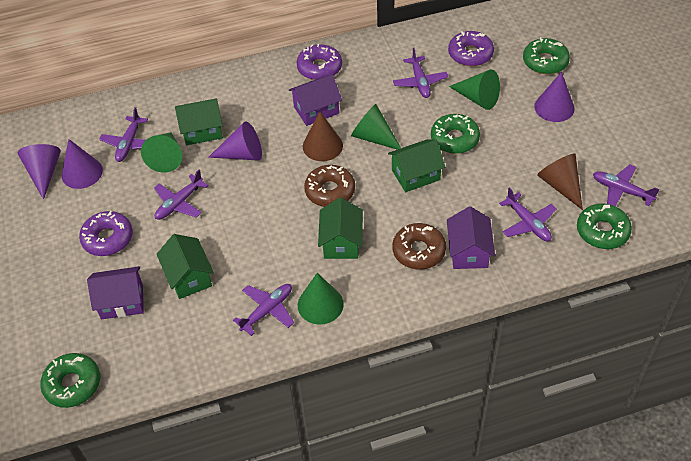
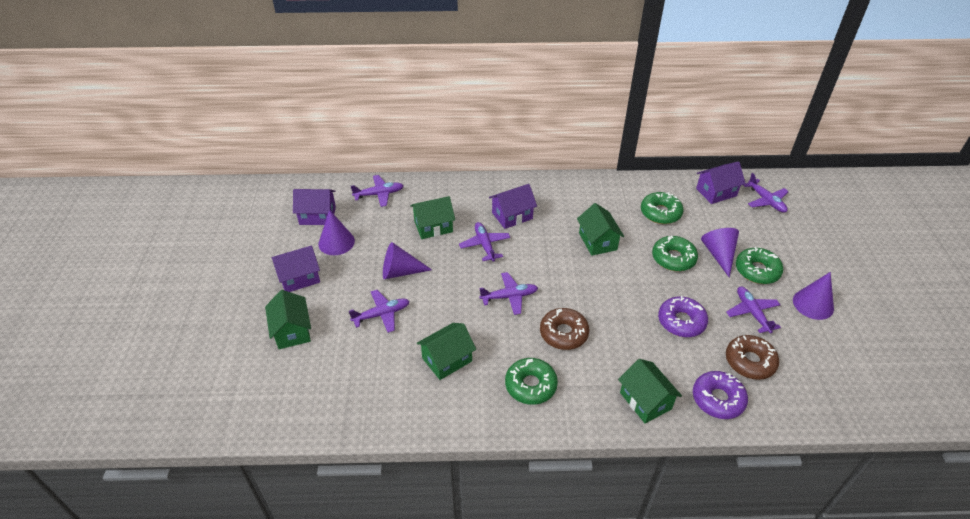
brown cone: 2 -> 0
green cone: 4 -> 0
green house: 4 -> 5
purple donut: 3 -> 2
purple house: 3 -> 4

